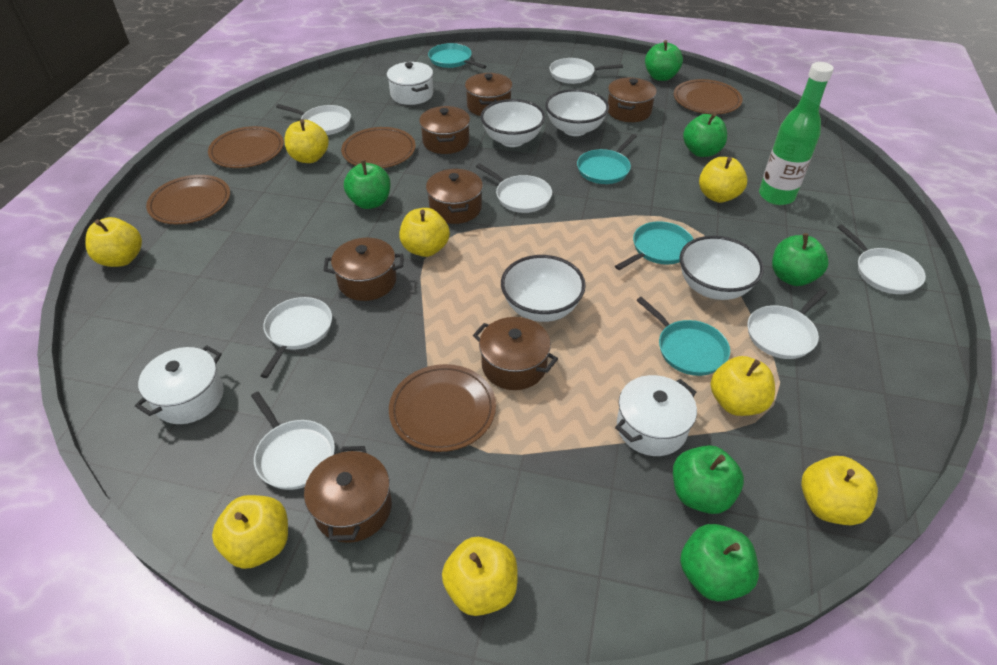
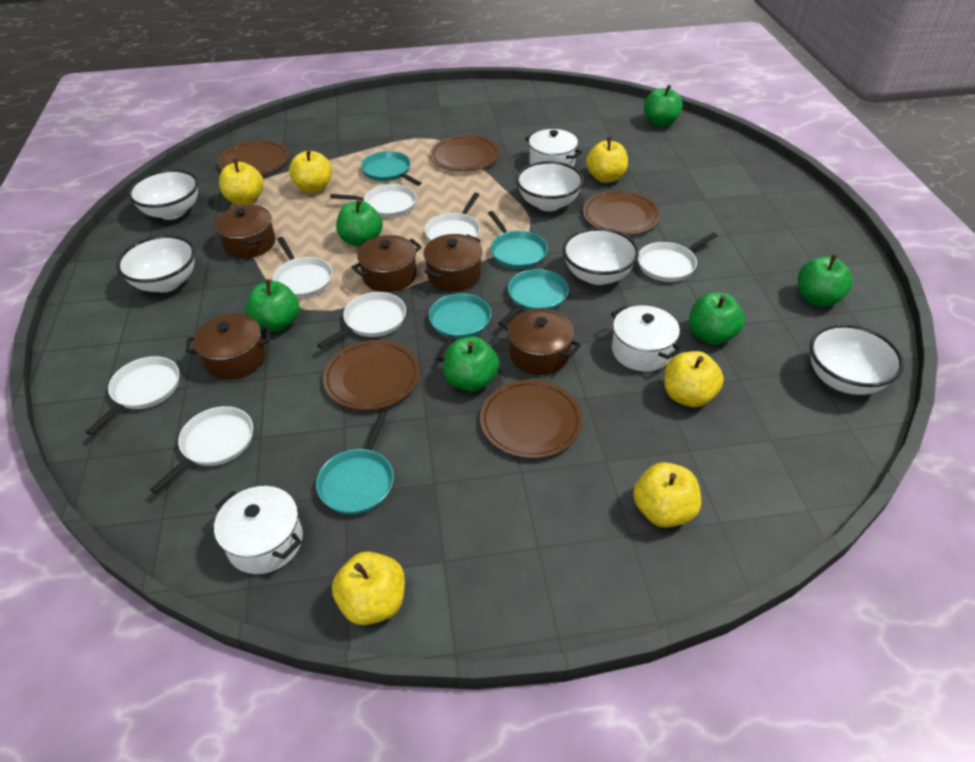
brown pot: 7 -> 5
green bottle: 1 -> 0
turquoise pan: 4 -> 5
white bowl: 4 -> 5
yellow apple: 8 -> 6

